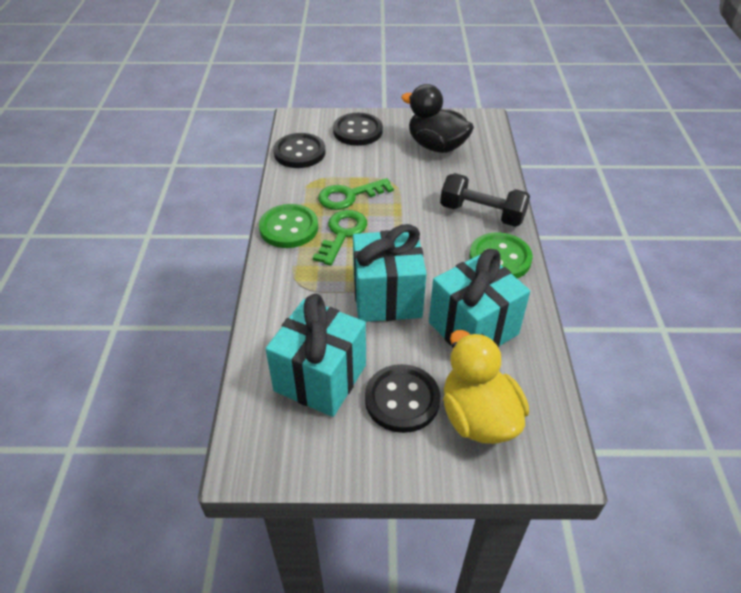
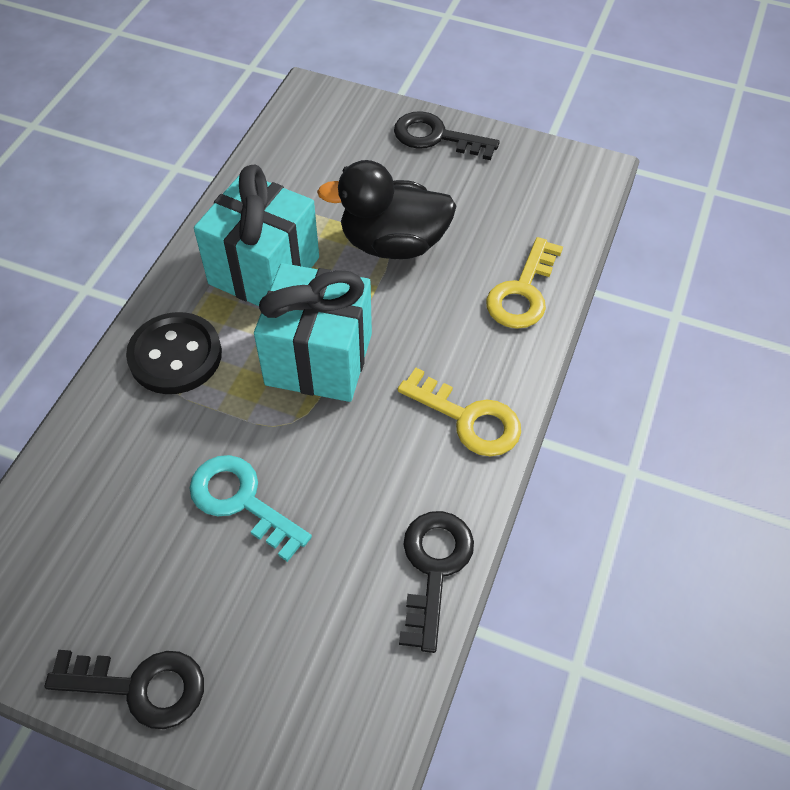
black button: 3 -> 1
black dumbbell: 1 -> 0
black key: 0 -> 3
green button: 2 -> 0
green key: 2 -> 0
turquoise gift: 3 -> 2
turquoise key: 0 -> 1
yellow duck: 1 -> 0
yellow key: 0 -> 2

